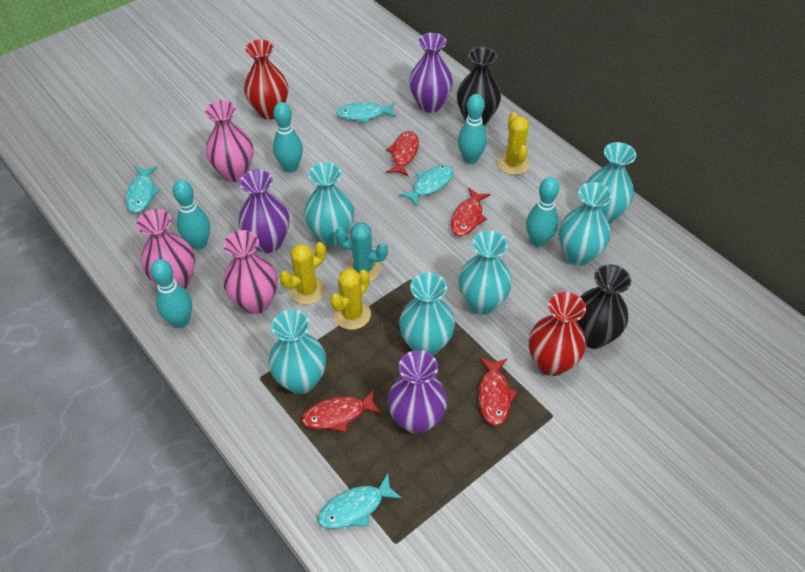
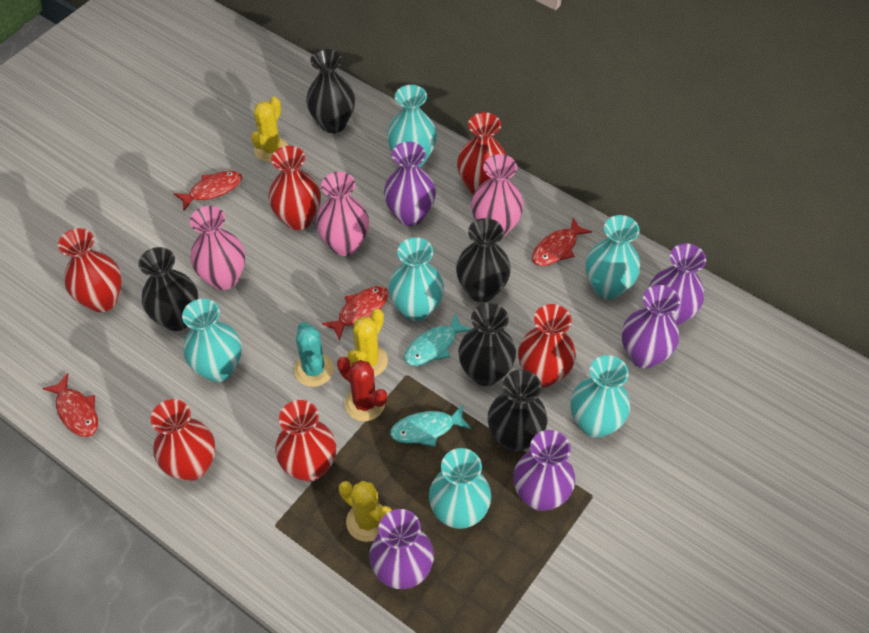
black vase: 2 -> 5
purple vase: 3 -> 5
red cactus: 0 -> 1
red vase: 2 -> 6
turquoise bowling pin: 5 -> 0
turquoise fish: 4 -> 2

